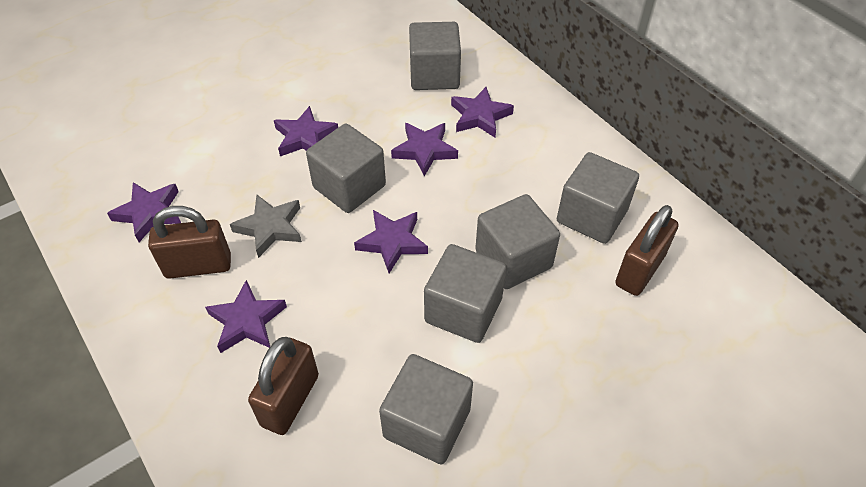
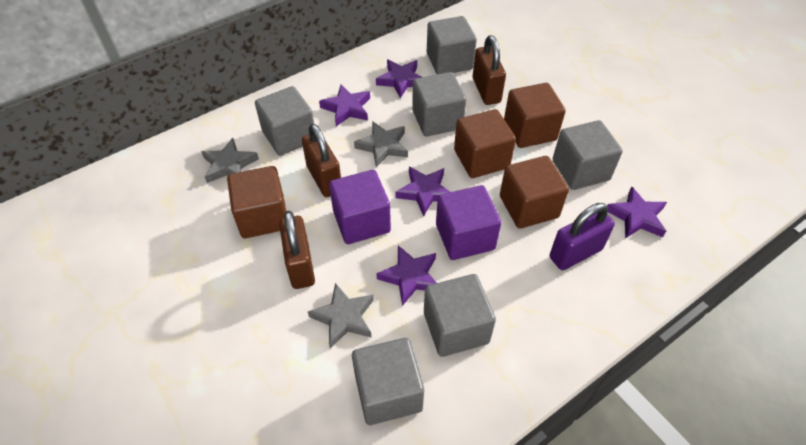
brown cube: 0 -> 4
grey star: 1 -> 3
purple cube: 0 -> 2
purple padlock: 0 -> 1
purple star: 6 -> 5

